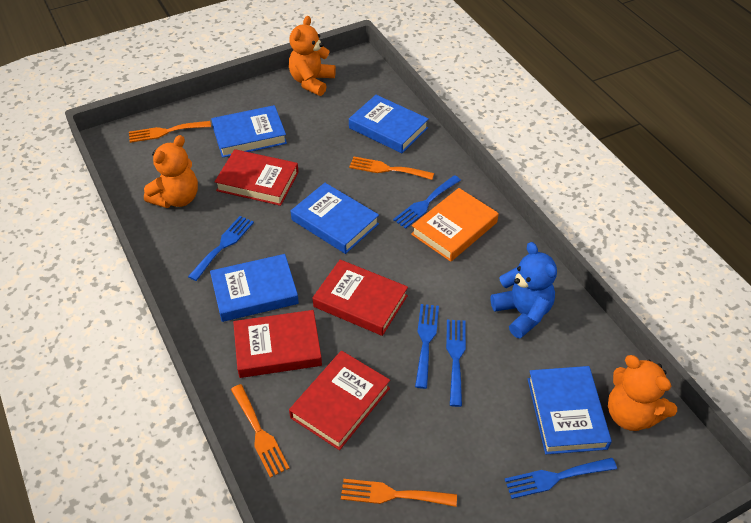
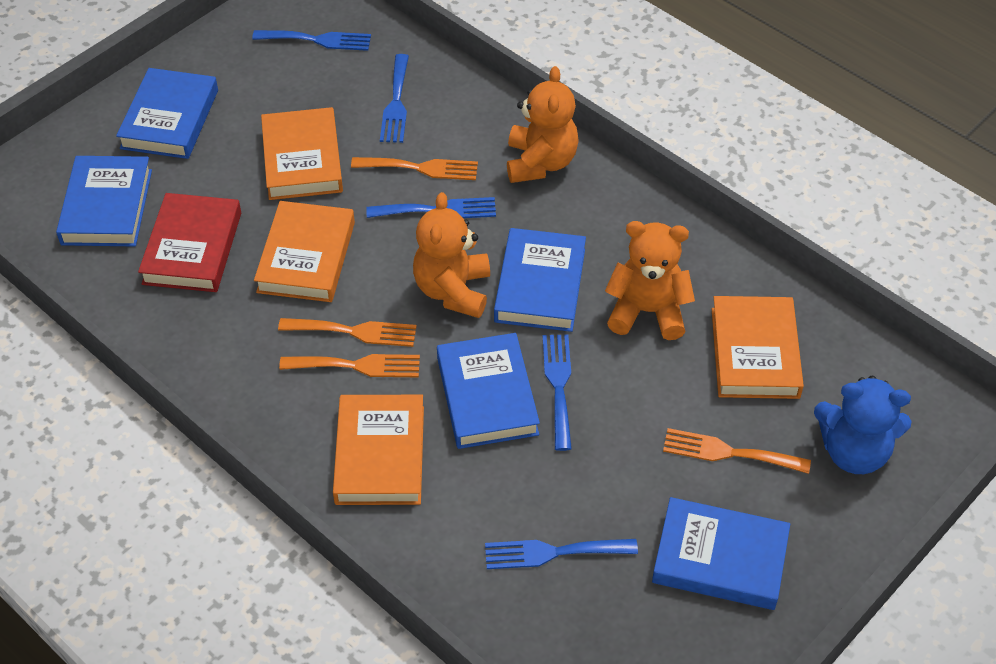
orange book: 1 -> 4
red book: 4 -> 1

